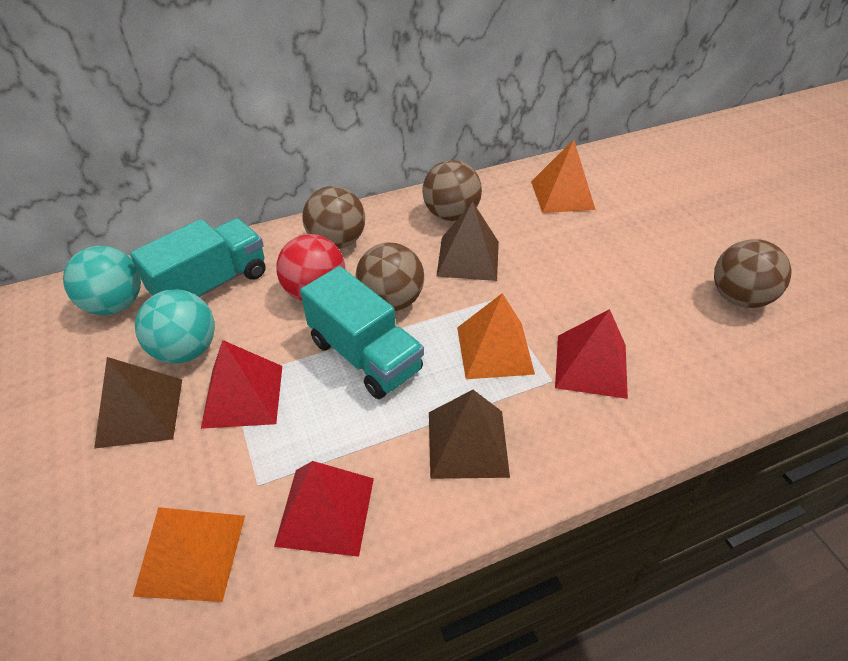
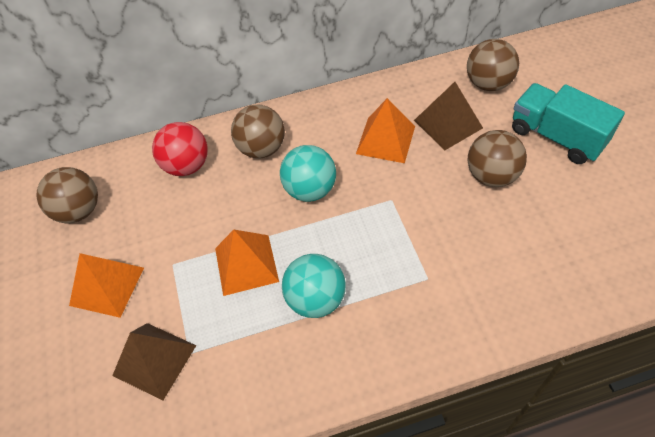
brown pyramid: 3 -> 2
red pyramid: 3 -> 0
turquoise truck: 2 -> 1

